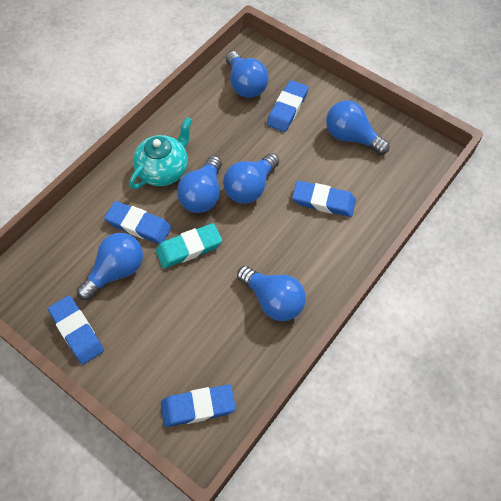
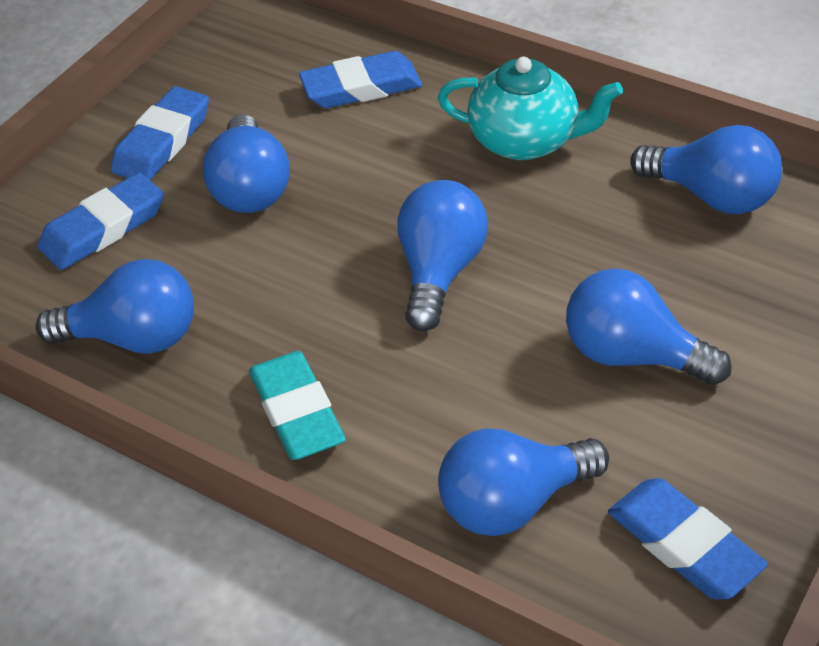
blue eraser: 5 -> 4

